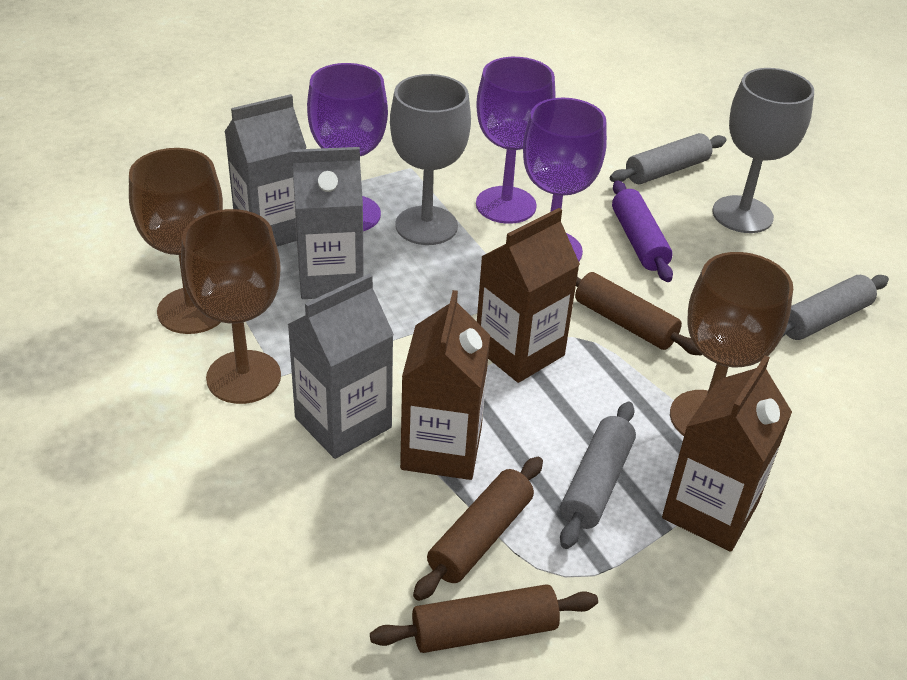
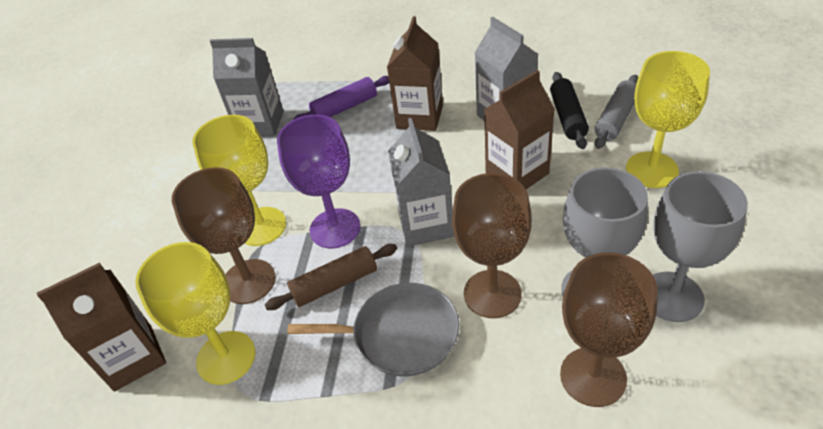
black rolling pin: 0 -> 1
brown rolling pin: 3 -> 1
grey pan: 0 -> 1
grey rolling pin: 3 -> 1
purple goblet: 3 -> 1
yellow goblet: 0 -> 3

